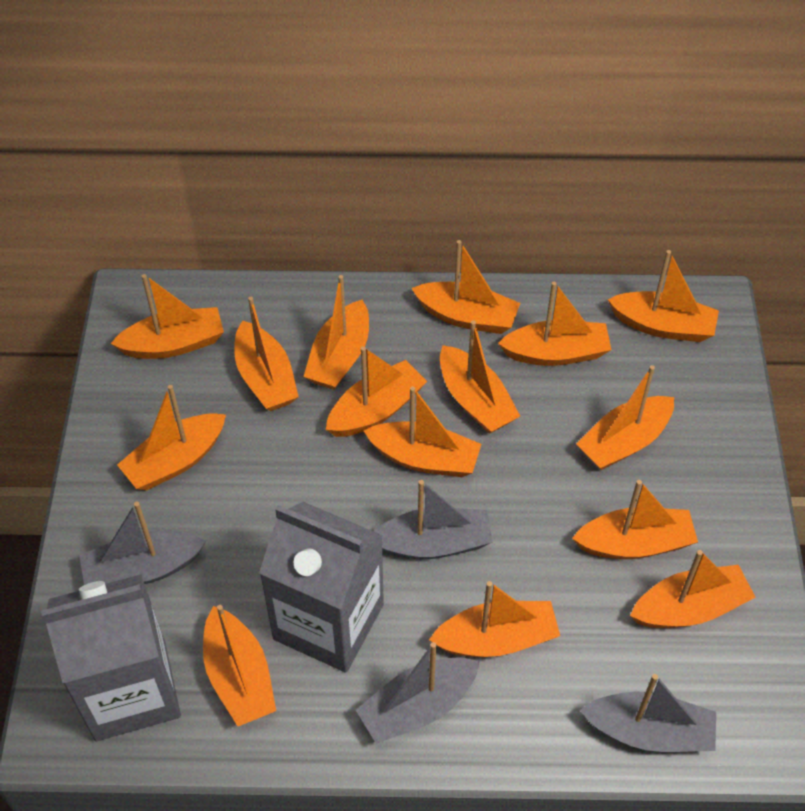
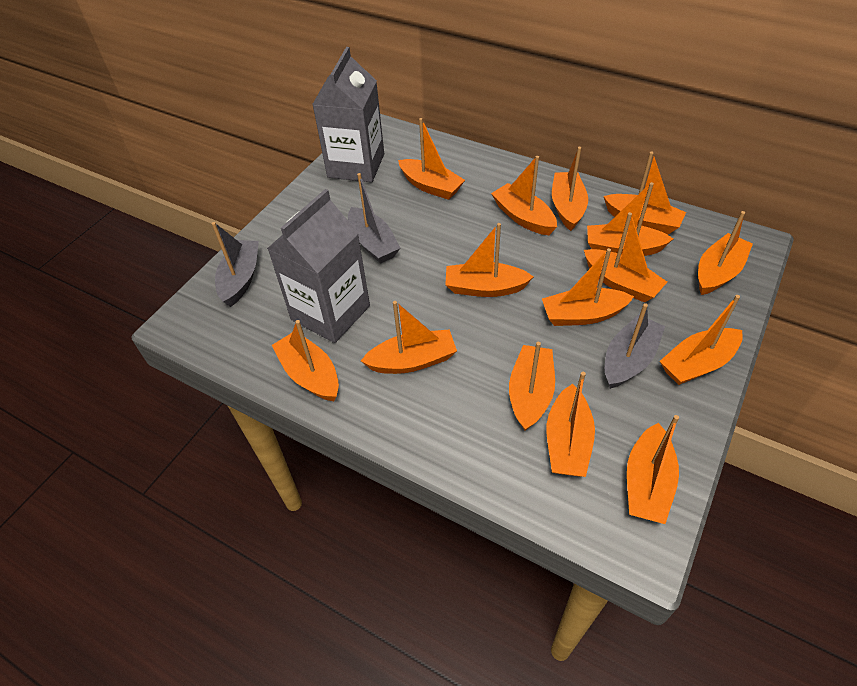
grey boat: 4 -> 3

